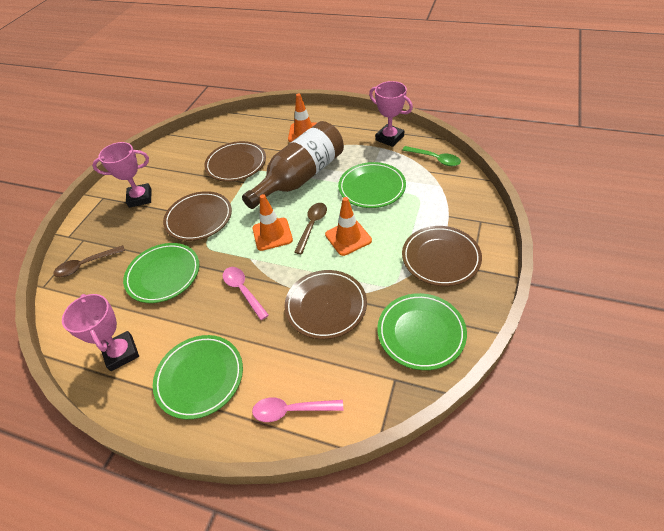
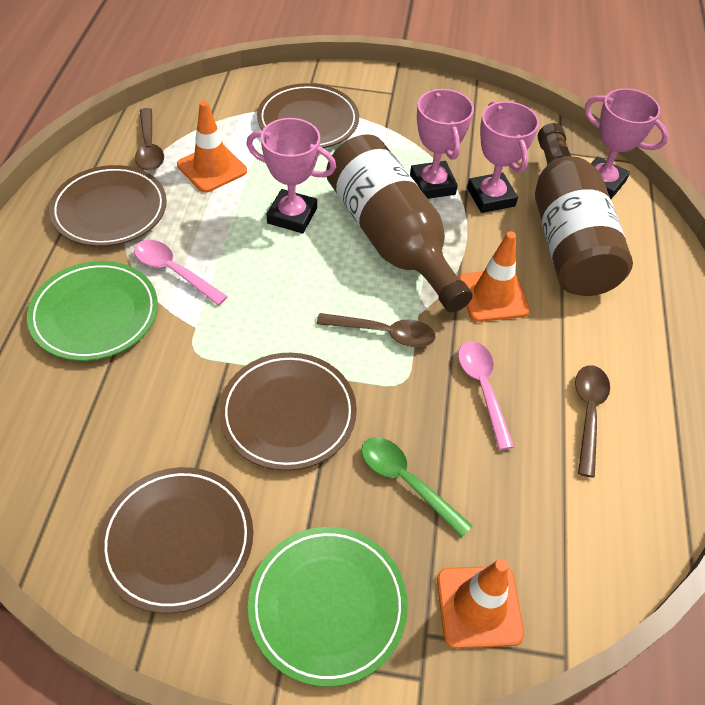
brown bottle: 1 -> 2
brown spoon: 2 -> 3
green plate: 4 -> 2
pink trophy: 3 -> 4

